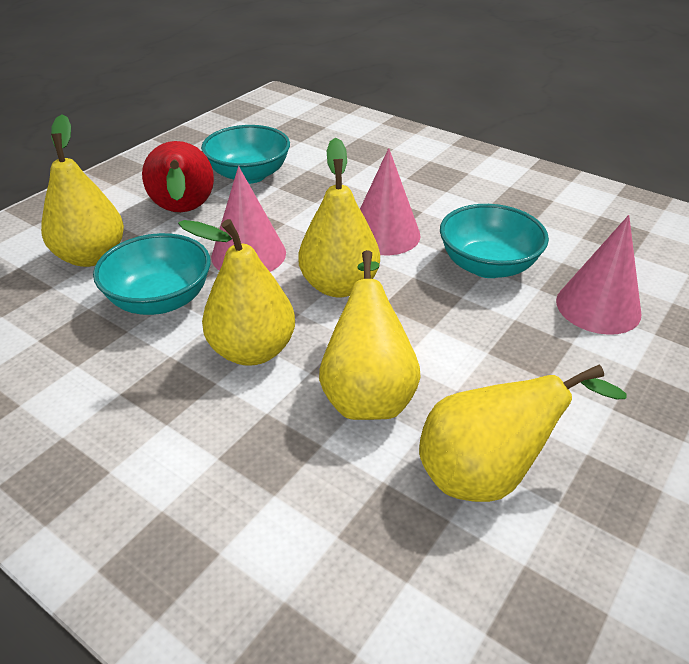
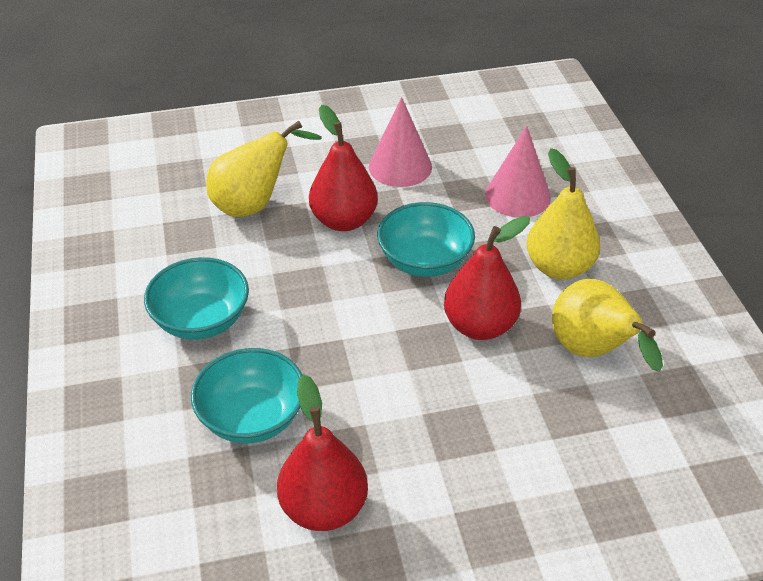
pink cone: 3 -> 2
red pear: 1 -> 3
yellow pear: 5 -> 3

